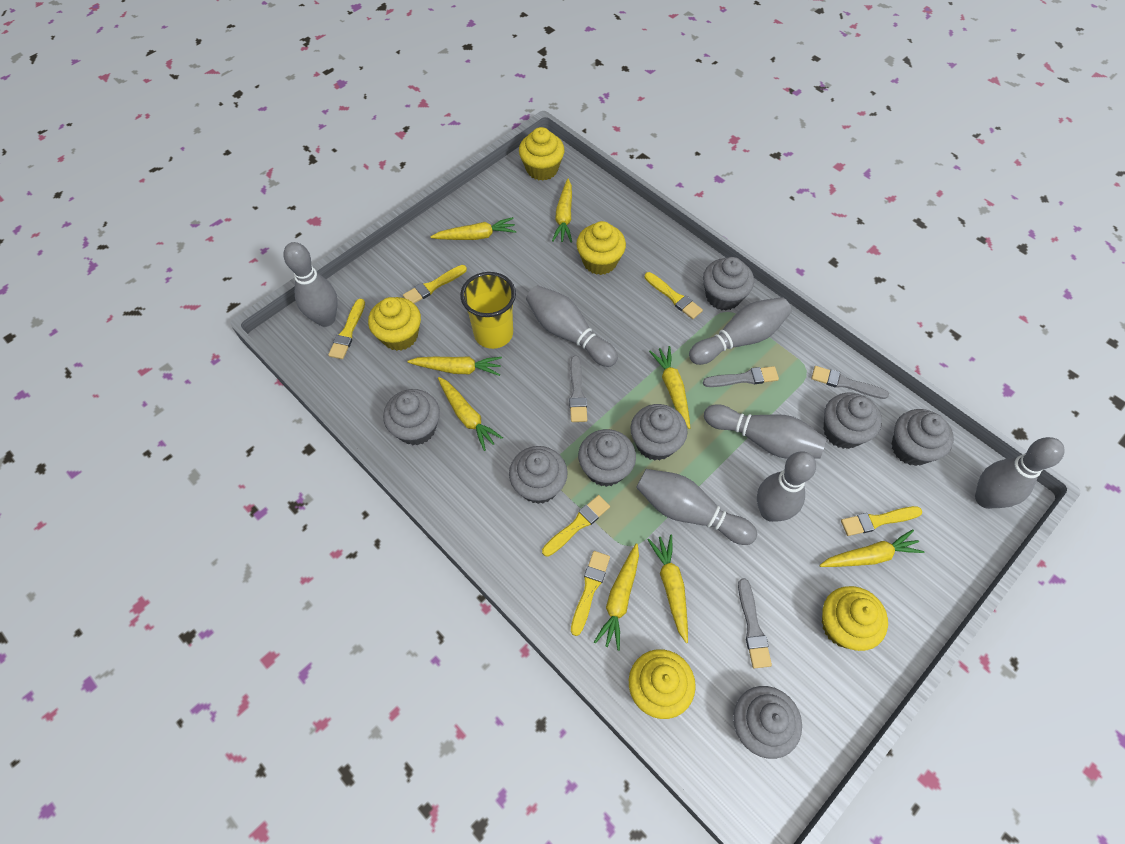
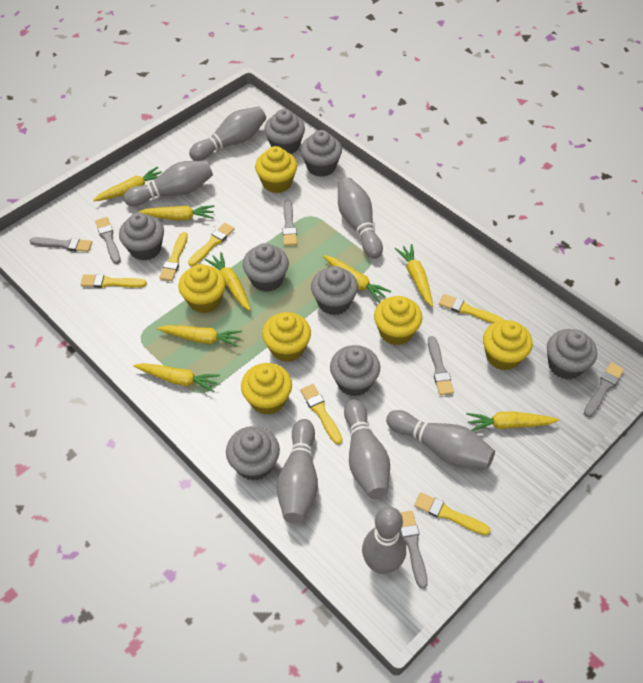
grey brush: 4 -> 6
yellow cup: 1 -> 0
yellow cupcake: 5 -> 6

